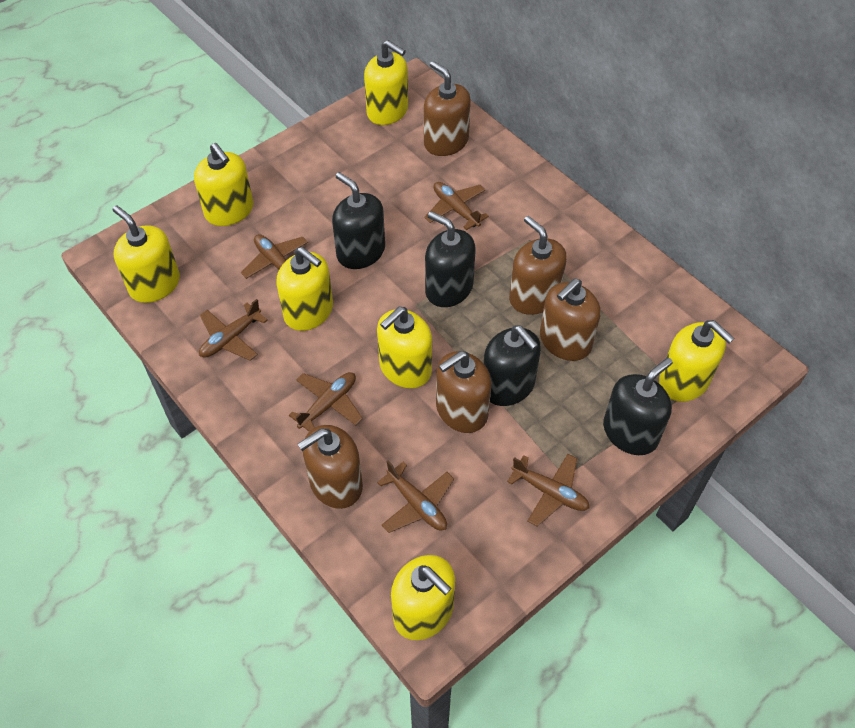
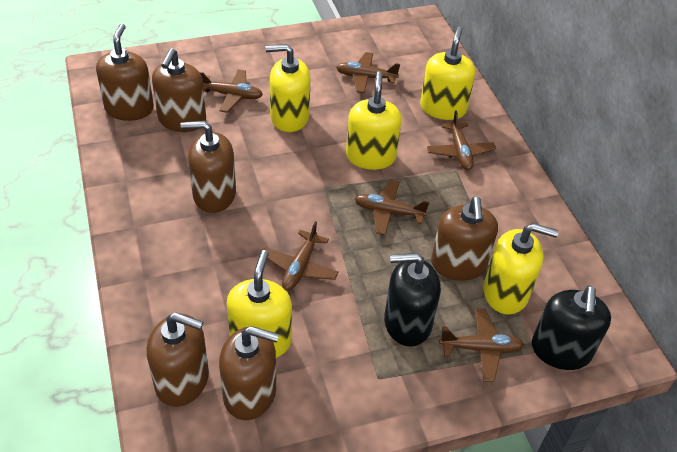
black soap dispenser: 4 -> 2
brown soap dispenser: 5 -> 6
yellow soap dispenser: 7 -> 5

